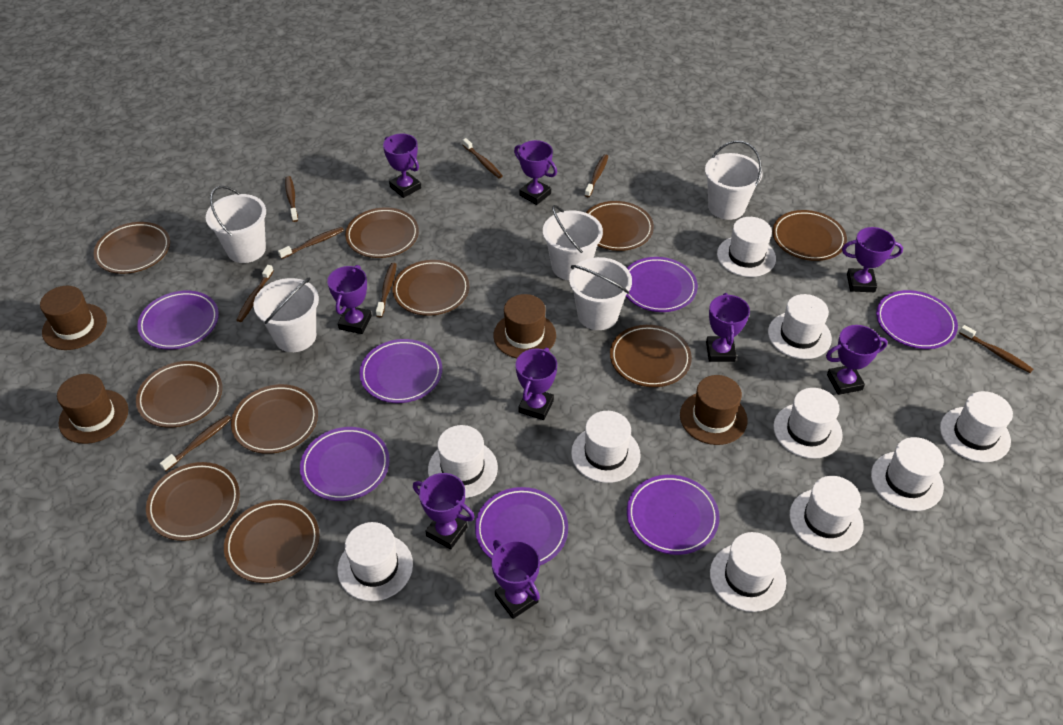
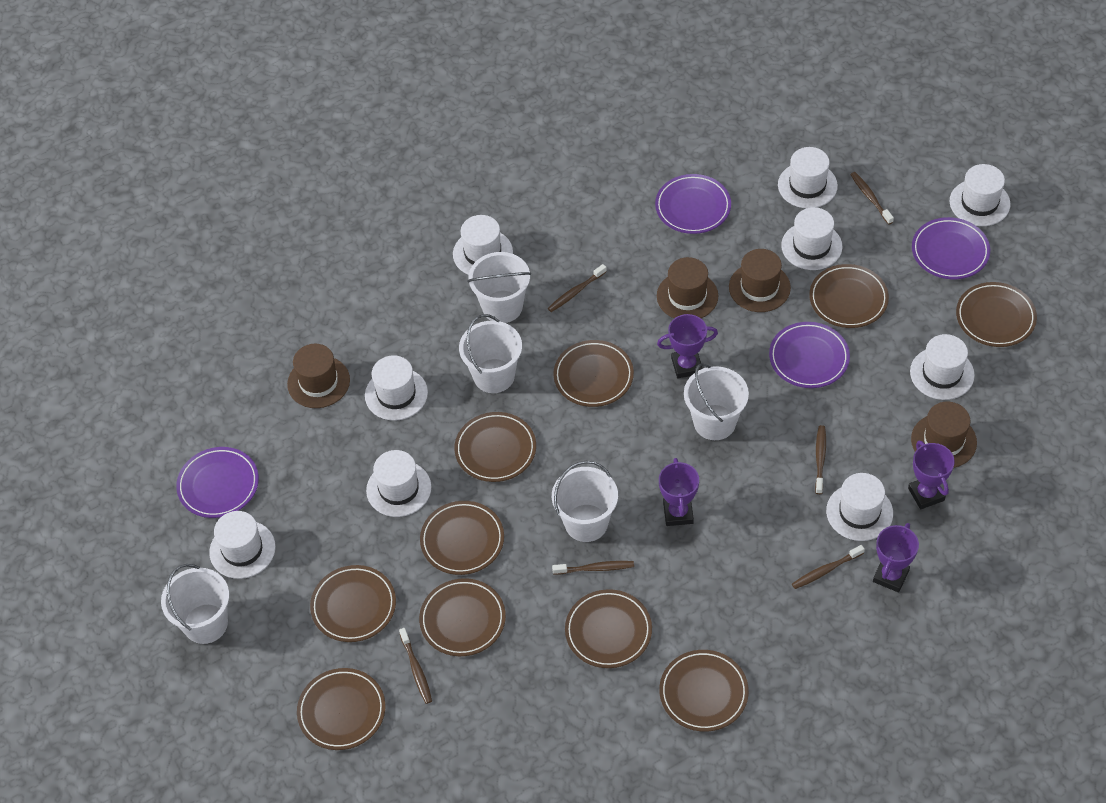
brown toothbrush: 8 -> 6
purple plate: 7 -> 4
purple trophy: 9 -> 4
white hat: 10 -> 9

